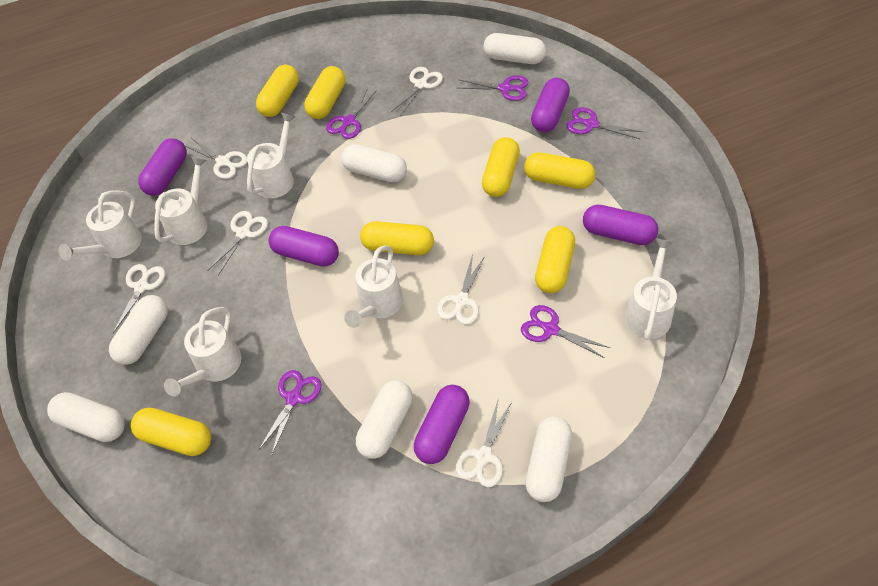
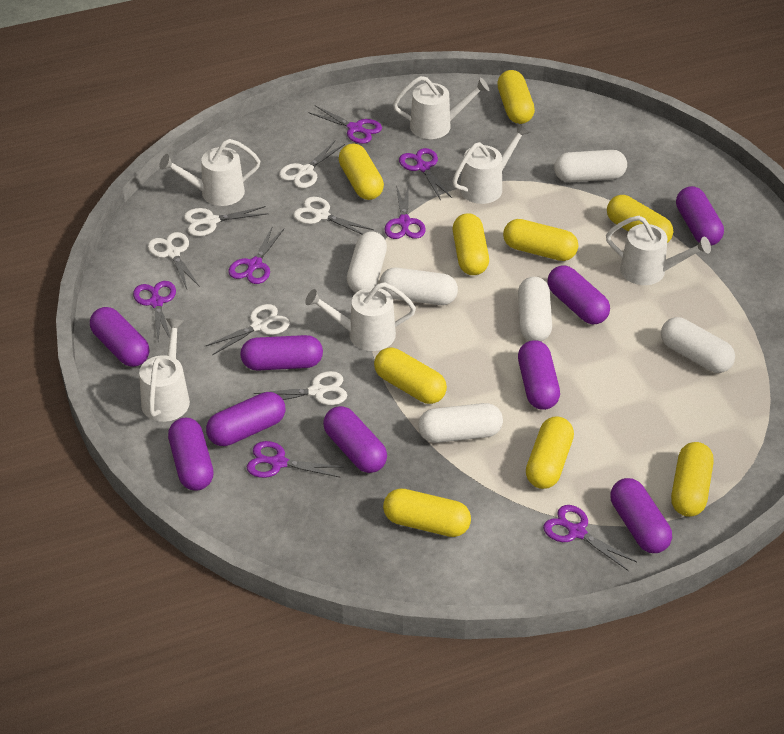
purple capsule: 5 -> 9
purple scissors: 5 -> 7
yellow capsule: 7 -> 9

